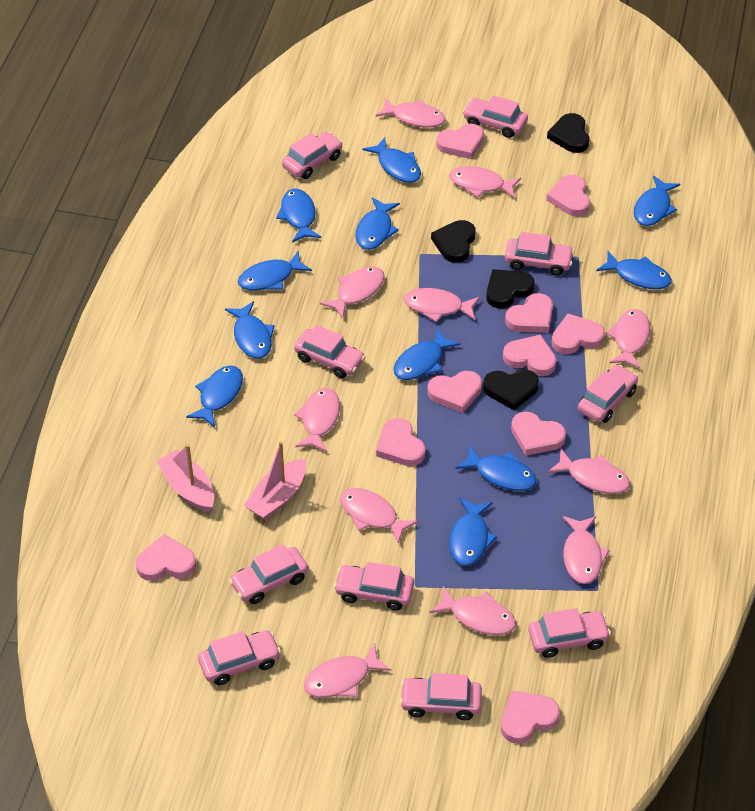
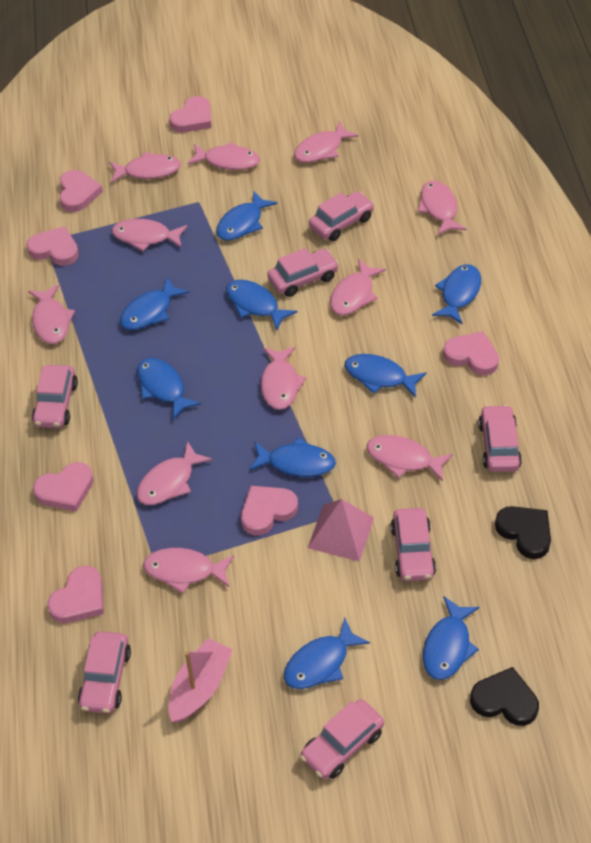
black heart: 4 -> 2
blue fish: 11 -> 9
pink boat: 2 -> 1
pink car: 10 -> 7
pink heart: 10 -> 7
pink pyramid: 0 -> 1

